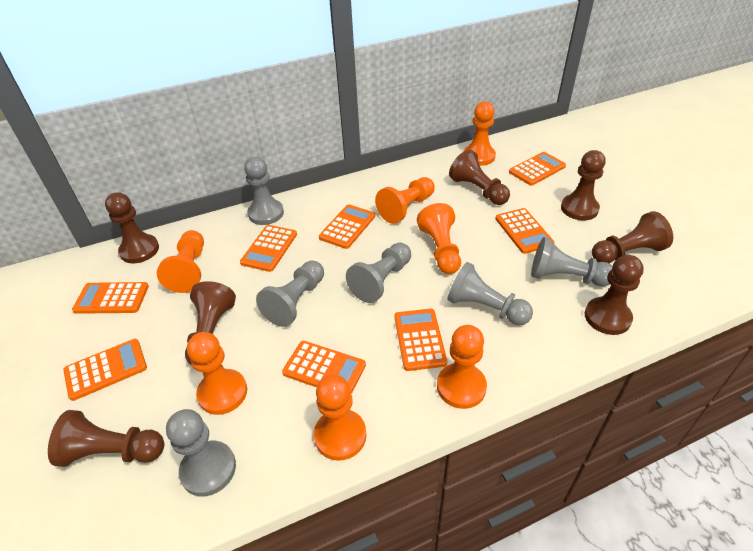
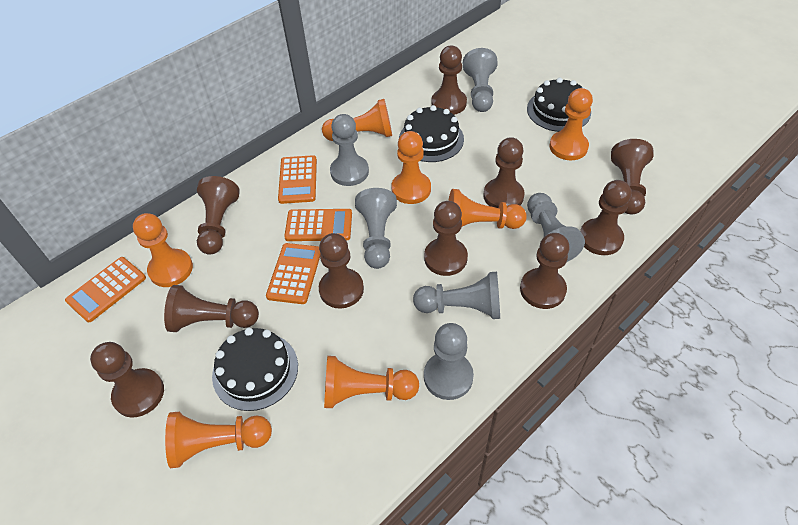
black cake: 0 -> 3
brown pawn: 7 -> 10
orange calculator: 8 -> 4

